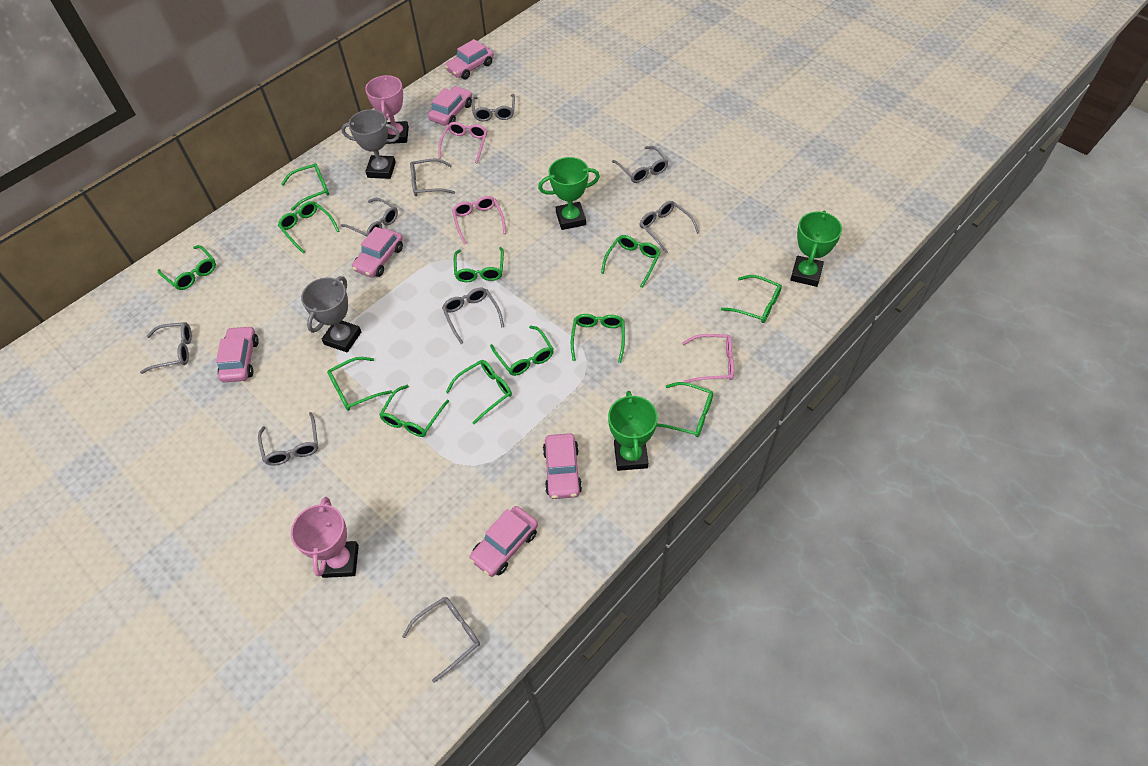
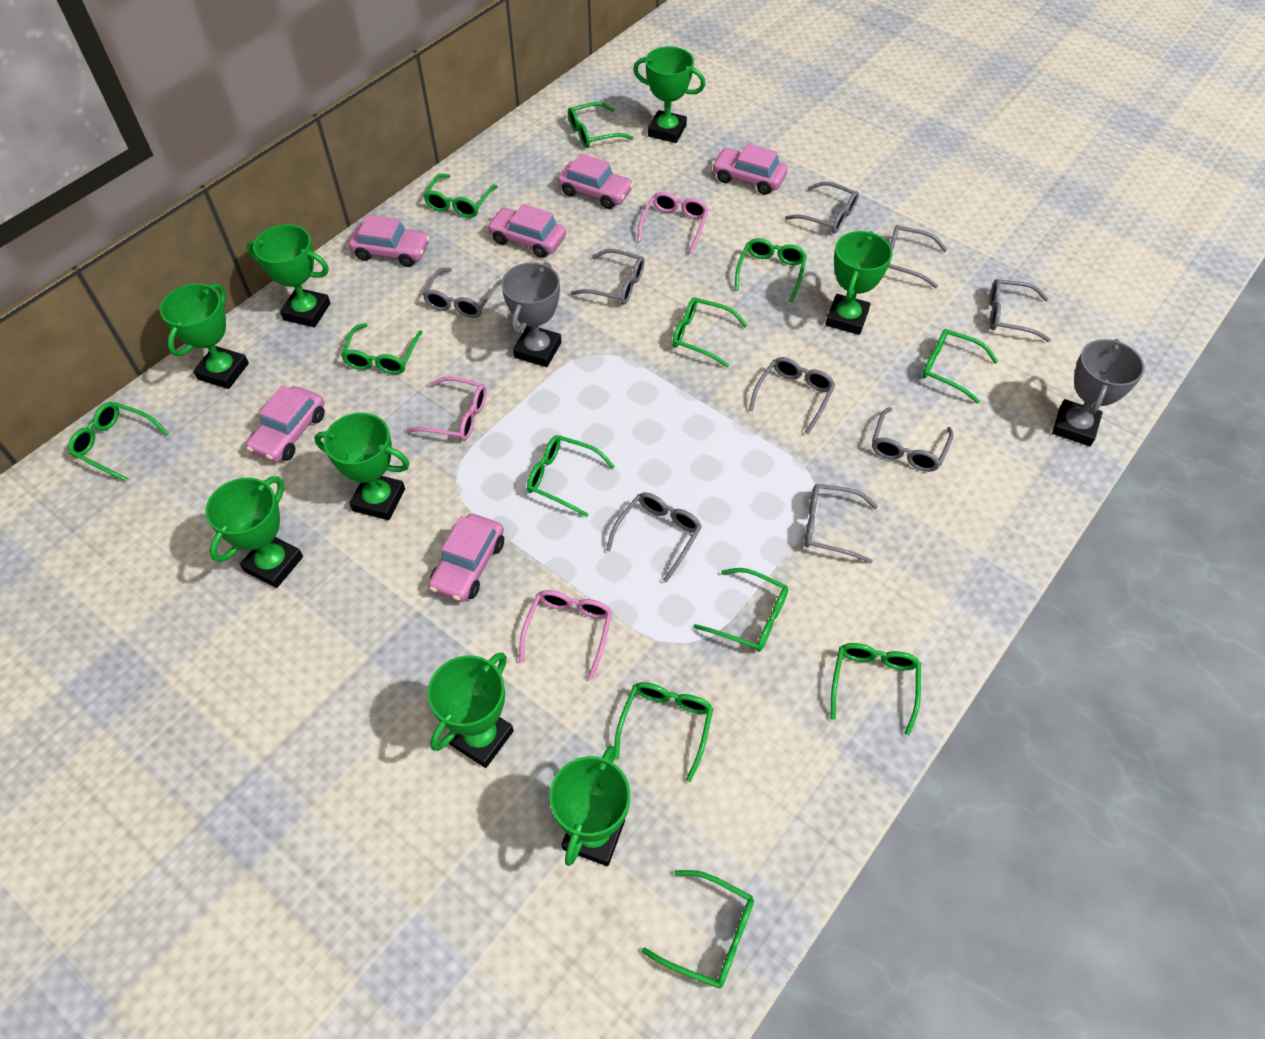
green trophy: 3 -> 8
pink trophy: 2 -> 0

